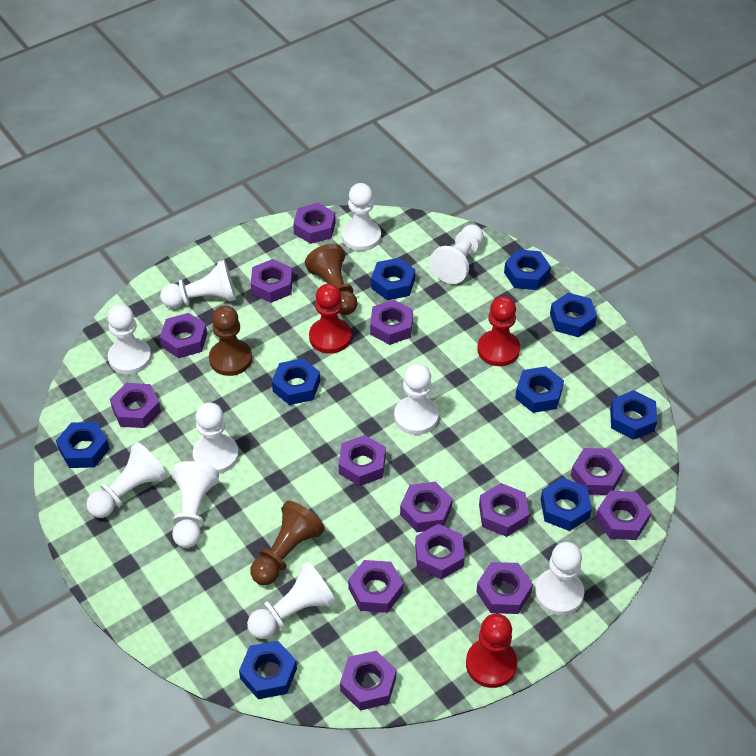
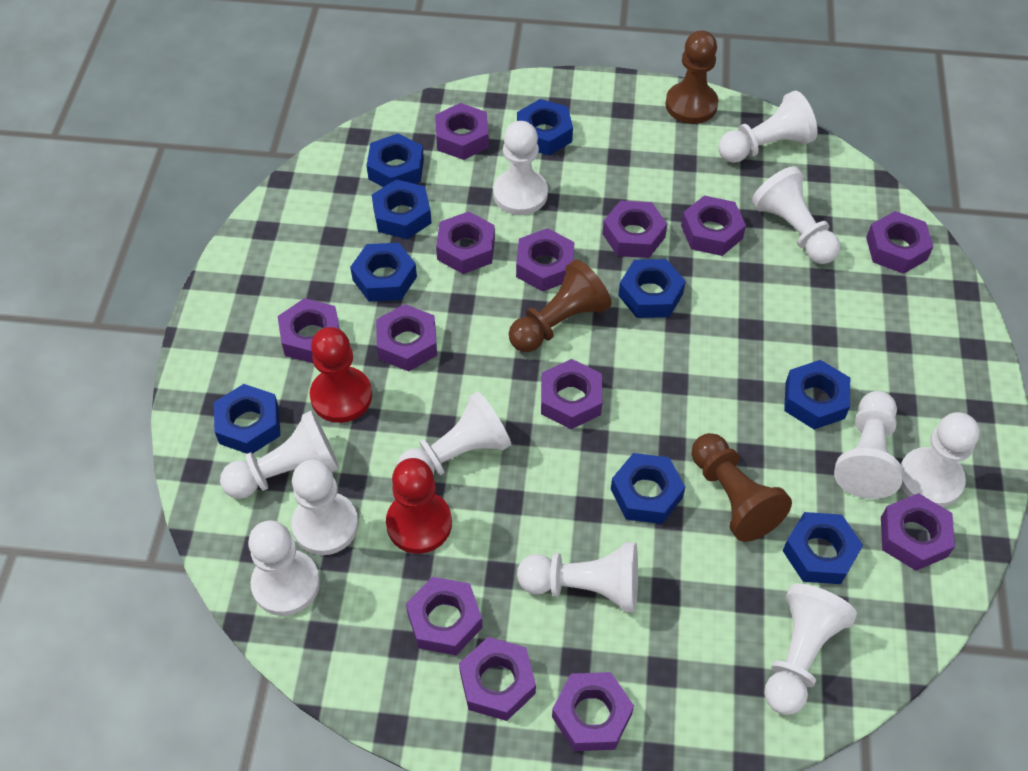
purple nut: 14 -> 13
red pawn: 3 -> 2
white pawn: 10 -> 11

